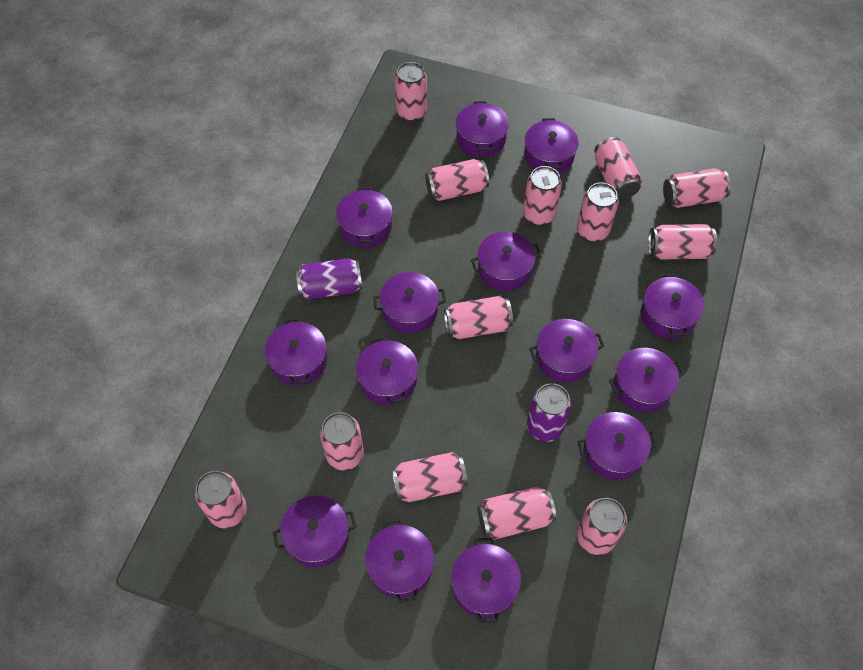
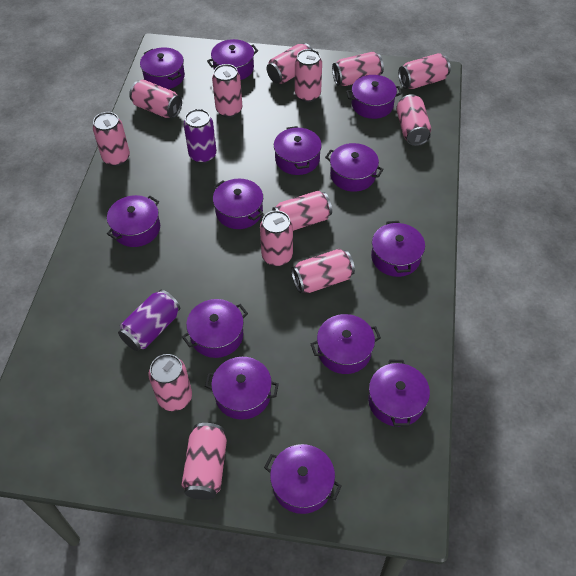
purple pot: 14 -> 13

